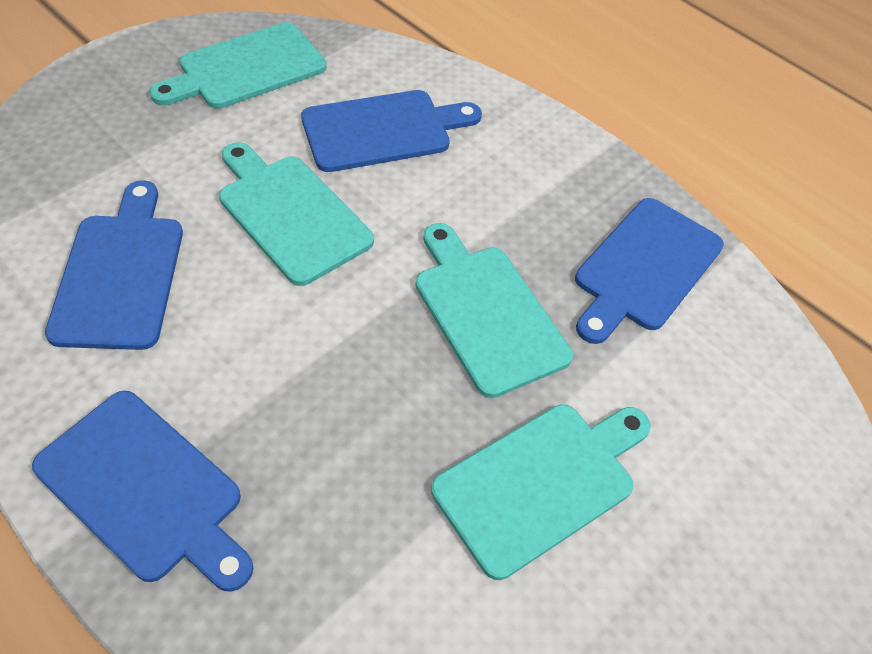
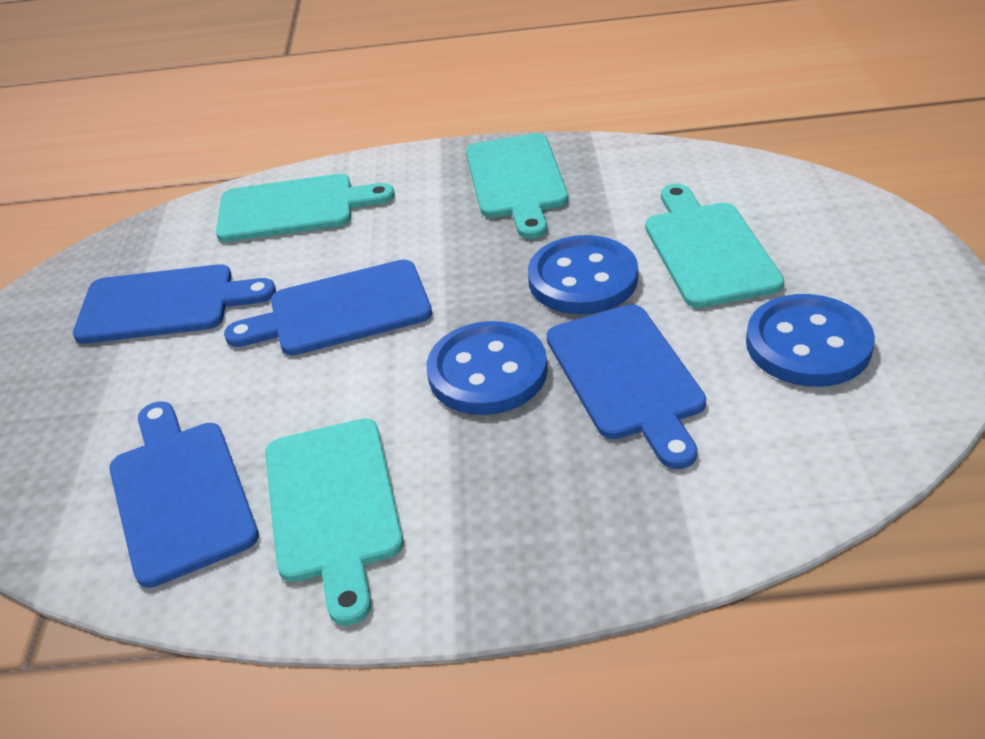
blue button: 0 -> 3

